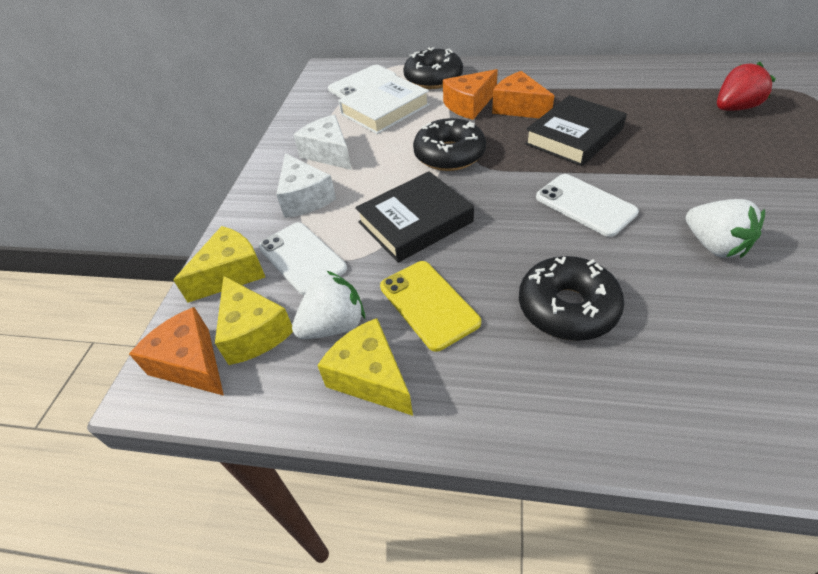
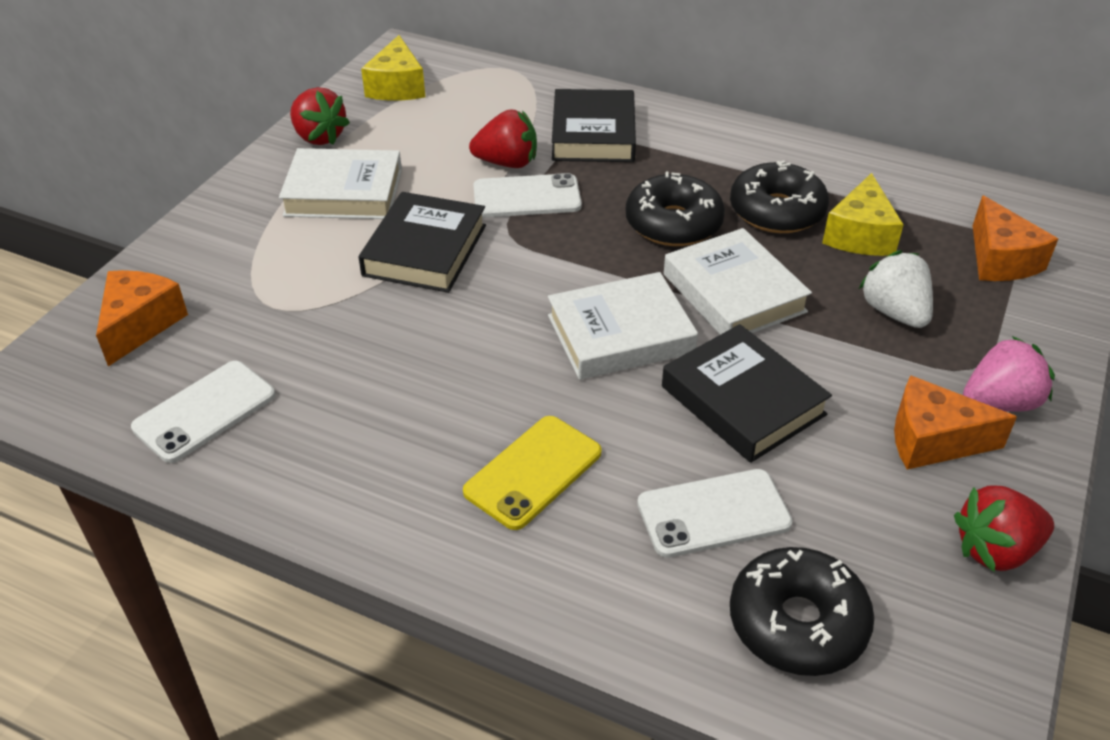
black book: 2 -> 3
pink strawberry: 0 -> 1
red strawberry: 1 -> 3
white book: 1 -> 3
white cheese: 2 -> 0
white strawberry: 2 -> 1
yellow cheese: 3 -> 2

